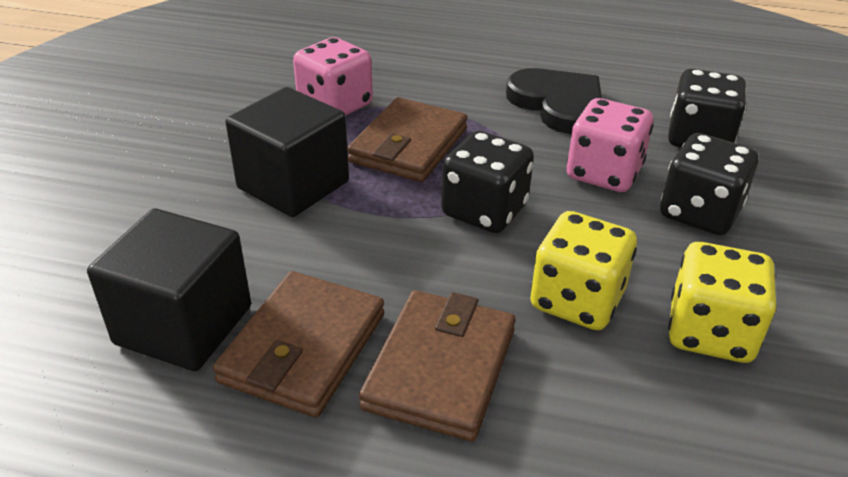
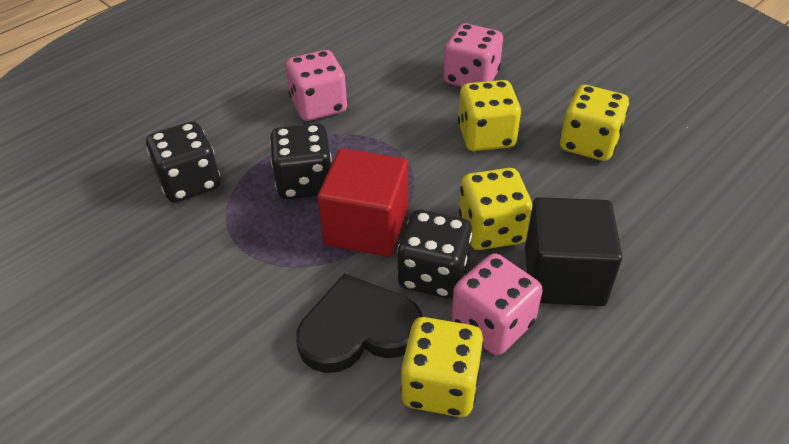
black cube: 2 -> 1
brown wallet: 3 -> 0
pink dice: 2 -> 3
red cube: 0 -> 1
yellow dice: 2 -> 4

